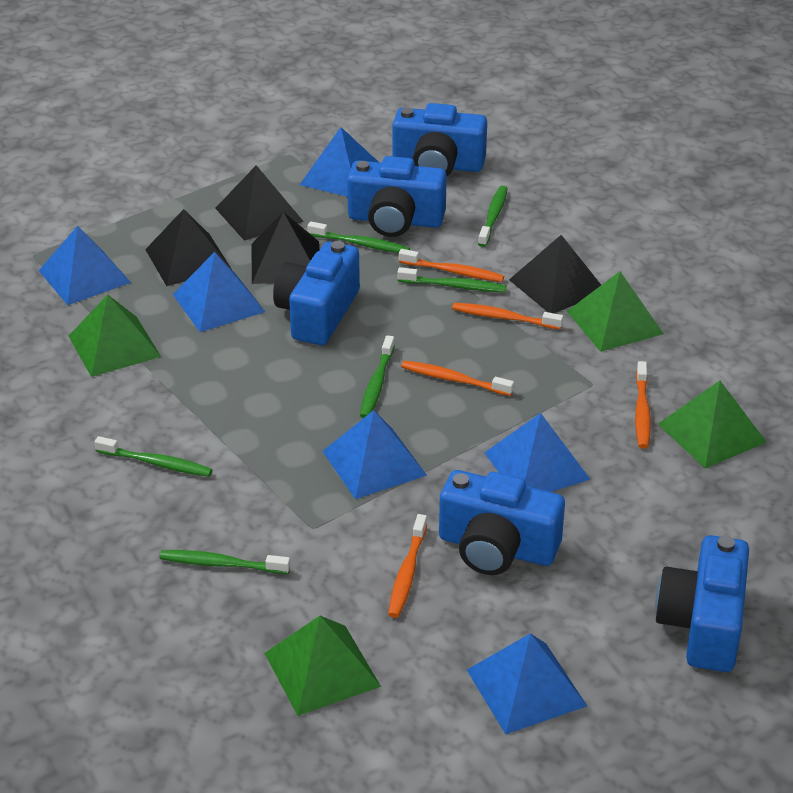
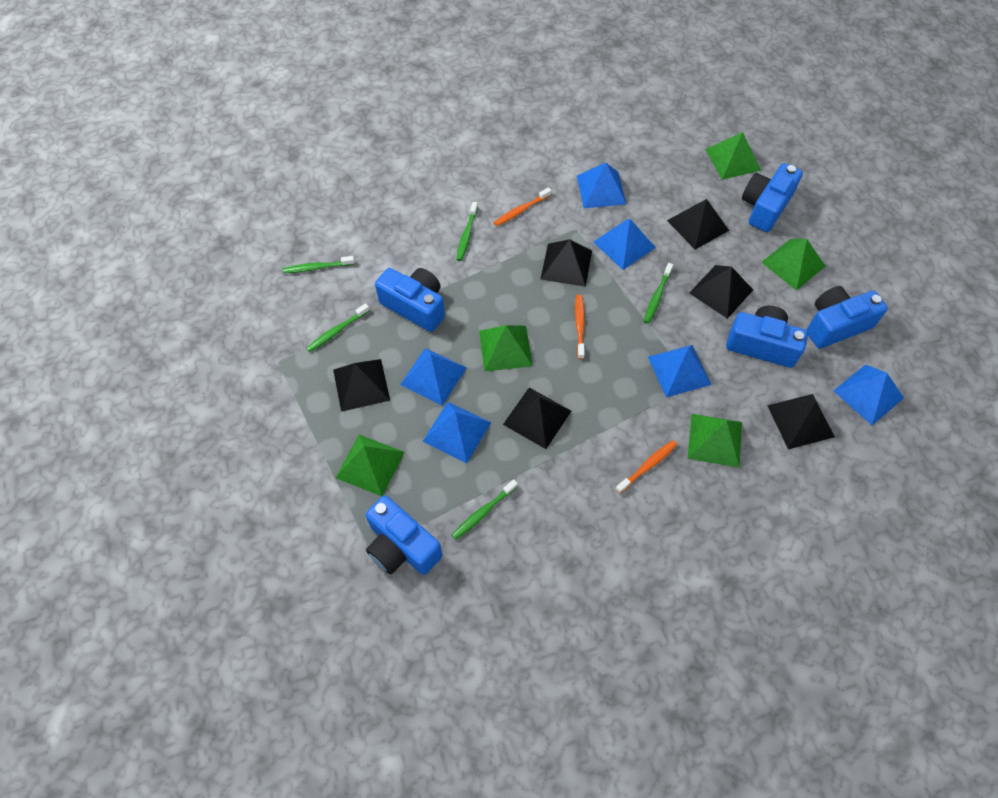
black pyramid: 4 -> 6
green pyramid: 4 -> 5
green toothbrush: 6 -> 5
orange toothbrush: 5 -> 3

